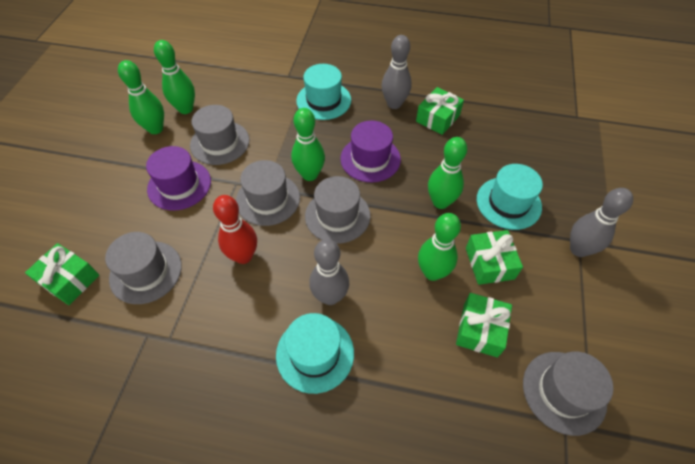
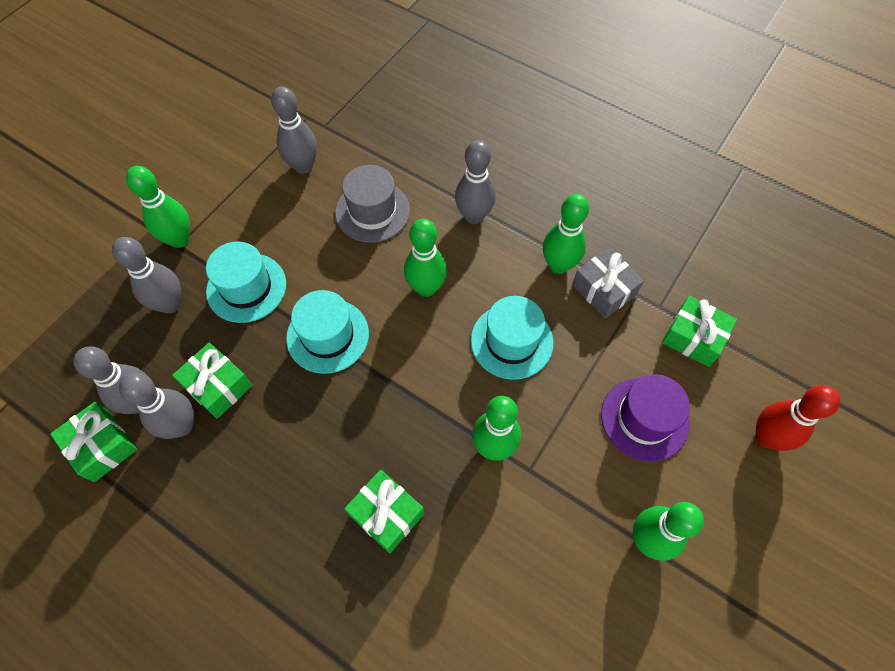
grey bowling pin: 3 -> 5
grey gift: 0 -> 1
grey hat: 5 -> 1
purple hat: 2 -> 1

